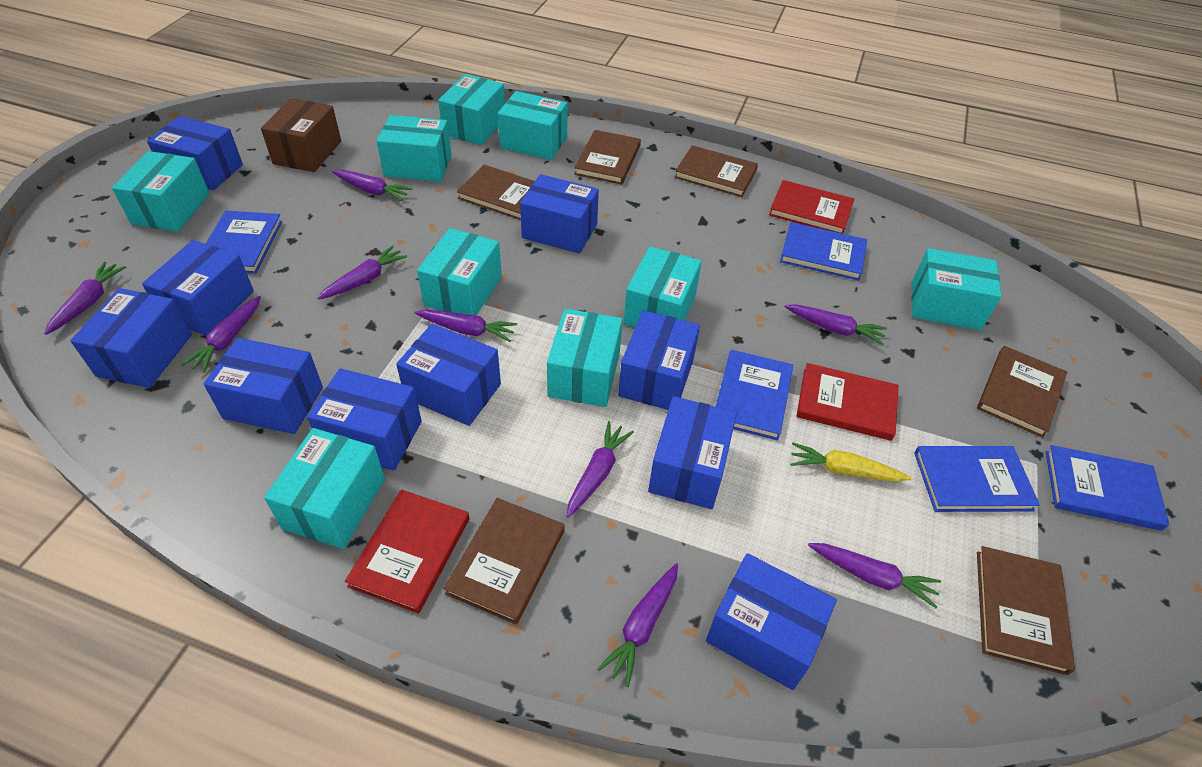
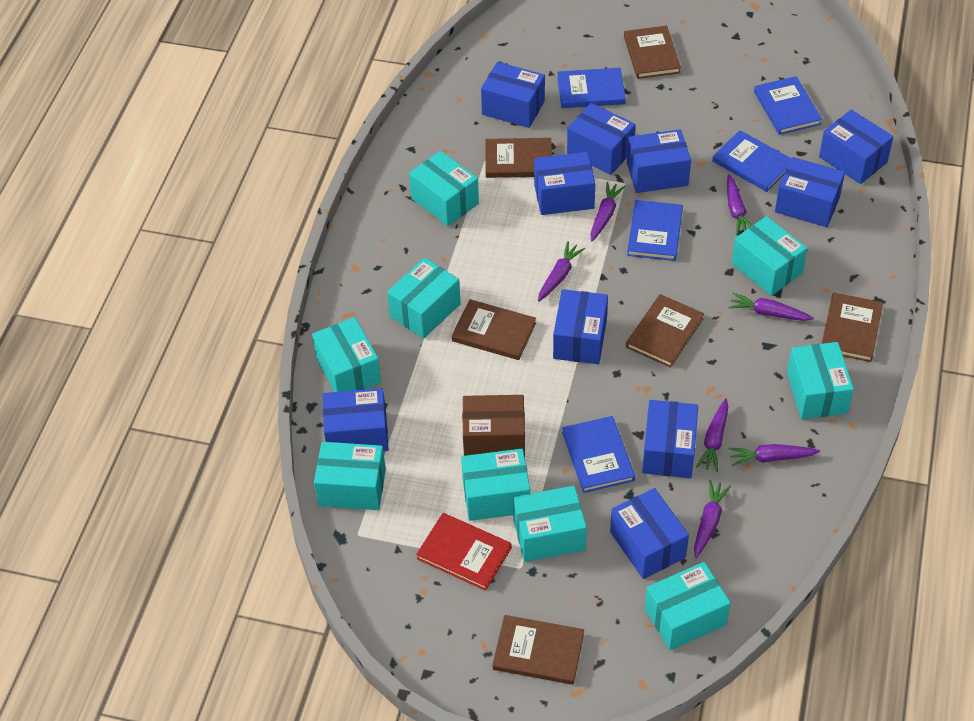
purple carrot: 9 -> 7
red book: 3 -> 1
yellow carrot: 1 -> 0

